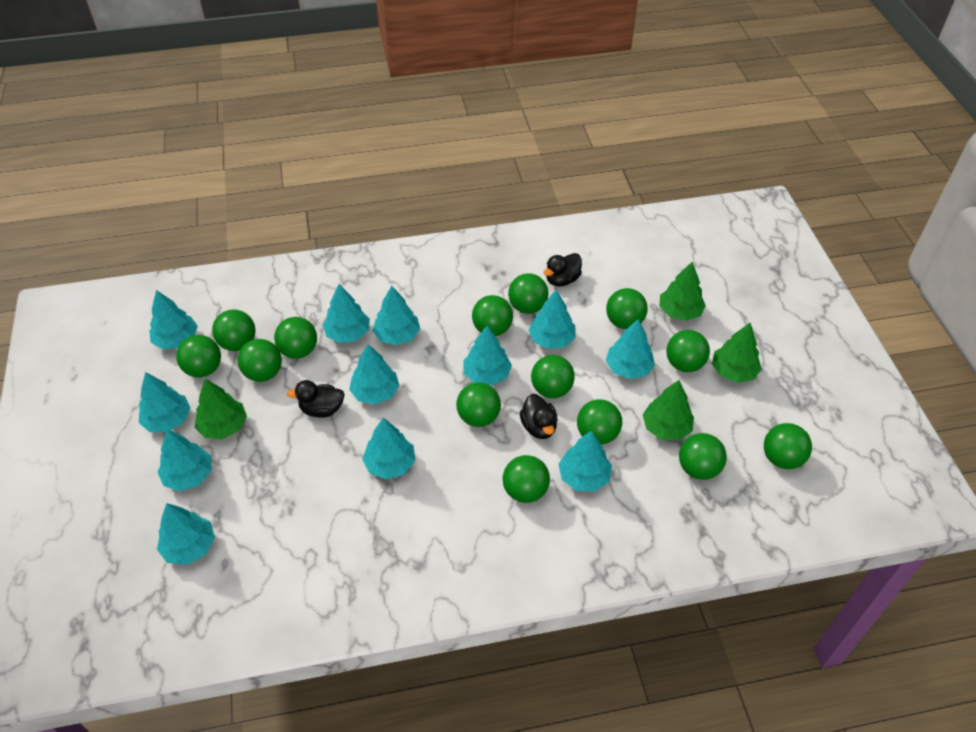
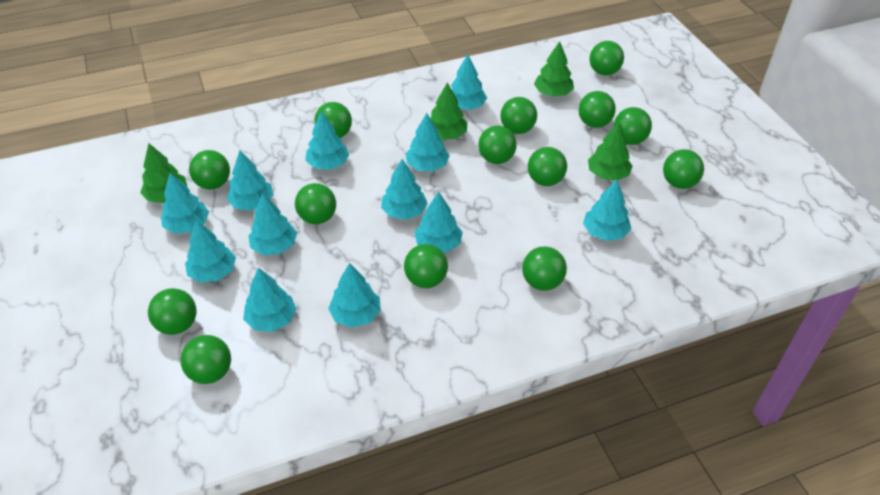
black duck: 3 -> 0

